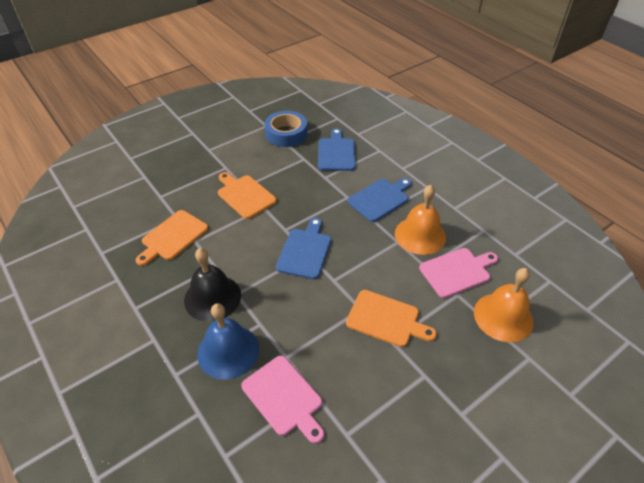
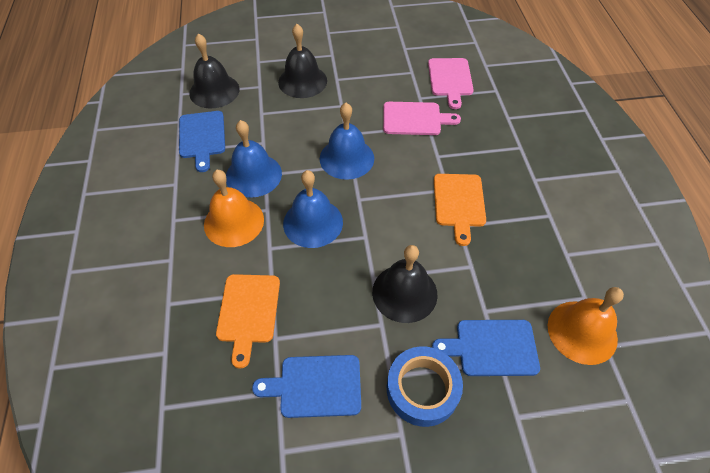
black bell: 1 -> 3
blue bell: 1 -> 3
orange cutting board: 3 -> 2

